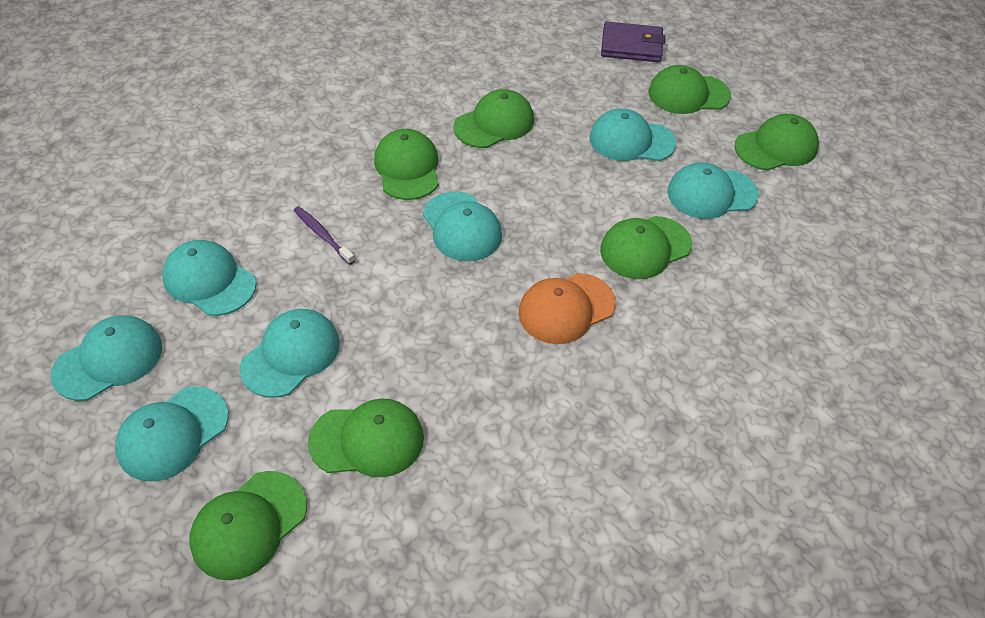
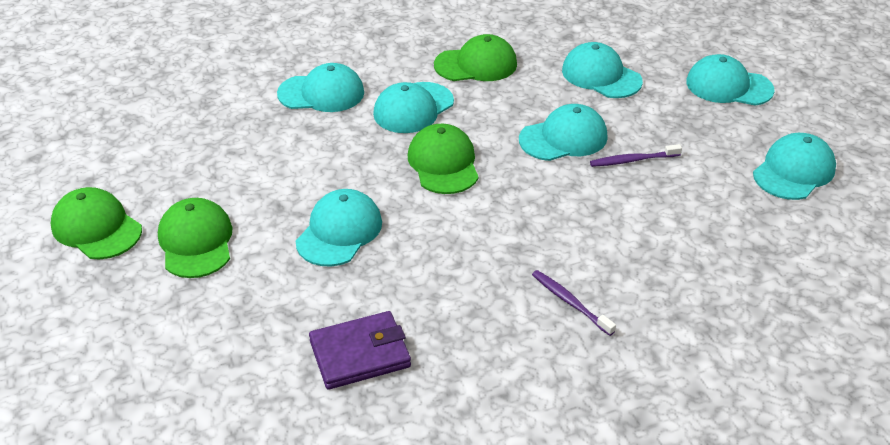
green cap: 7 -> 4
orange cap: 1 -> 0
purple toothbrush: 1 -> 2

